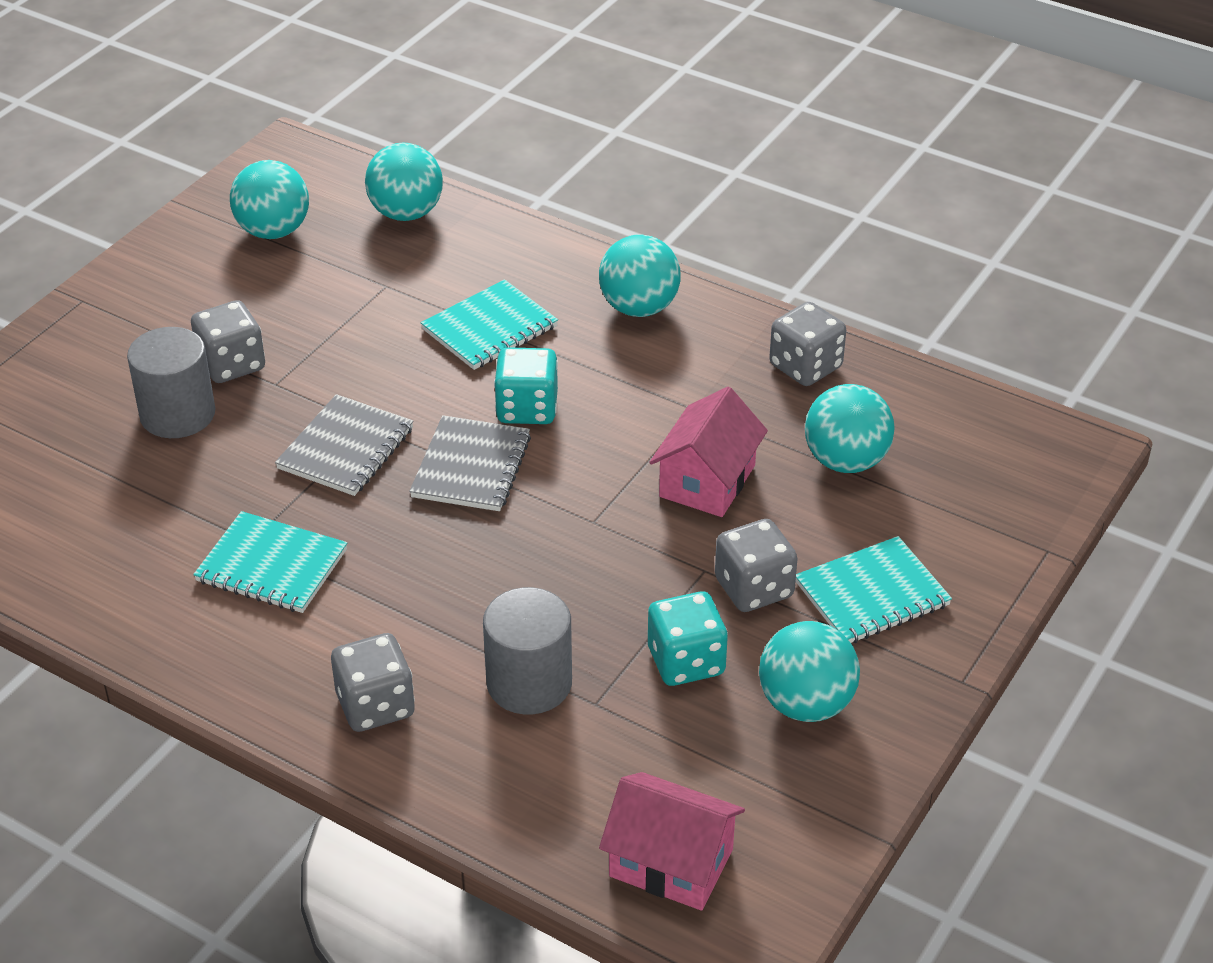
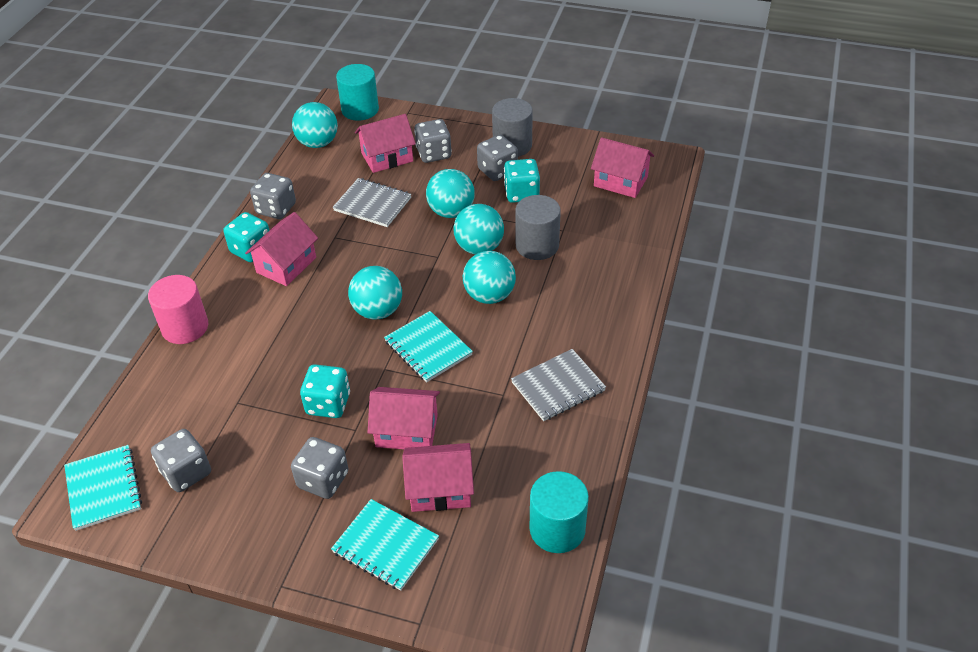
grey dice: 4 -> 5
pink cylinder: 0 -> 1
pink house: 2 -> 5
turquoise cylinder: 0 -> 2
turquoise dice: 2 -> 3

